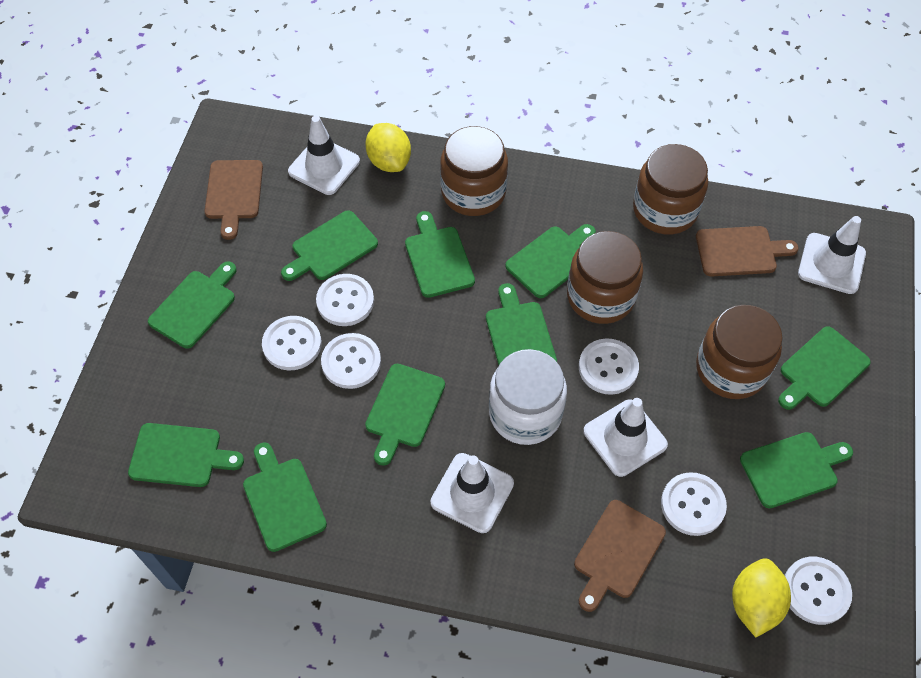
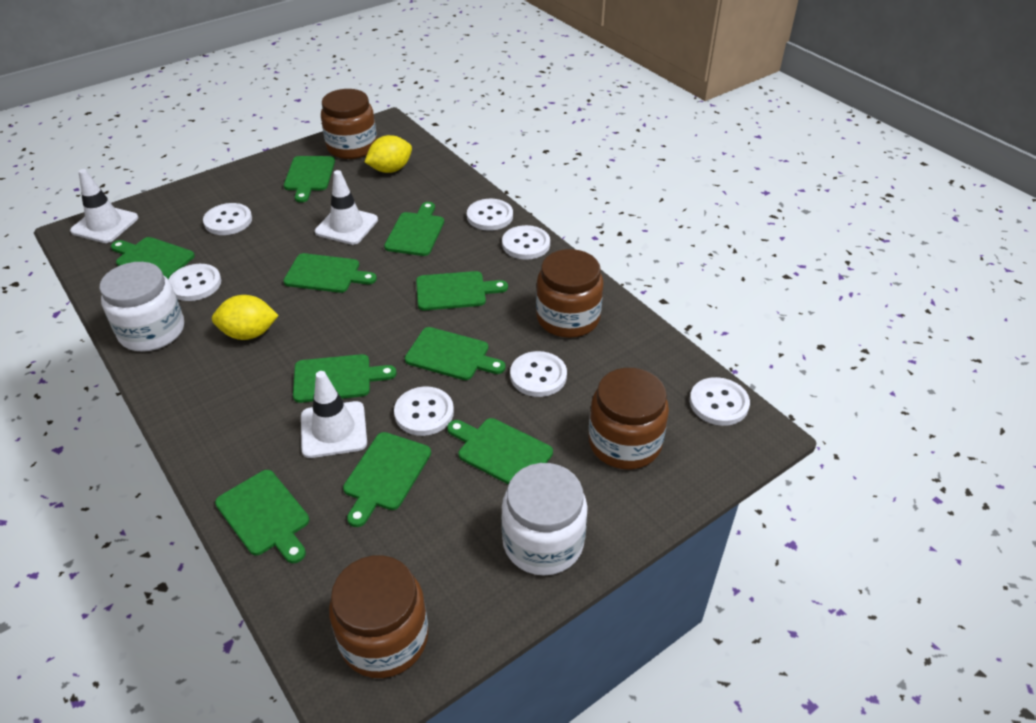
brown cutting board: 3 -> 0
white button: 6 -> 7
white jar: 1 -> 2
white traffic cone: 4 -> 3

